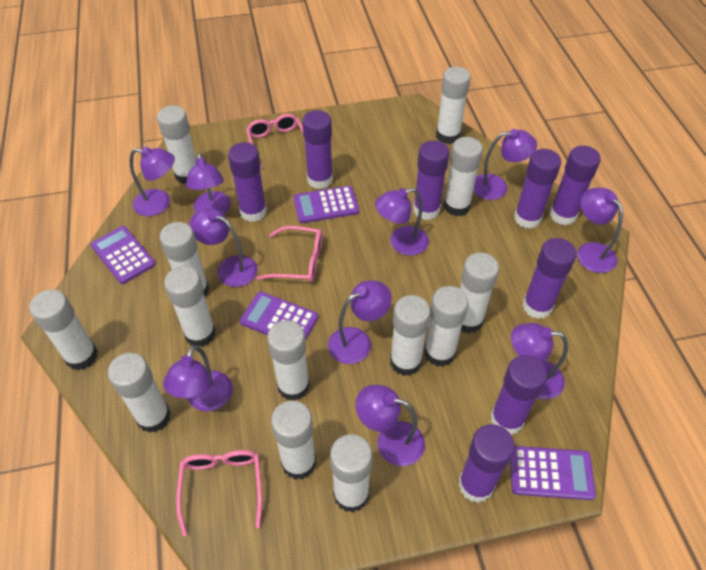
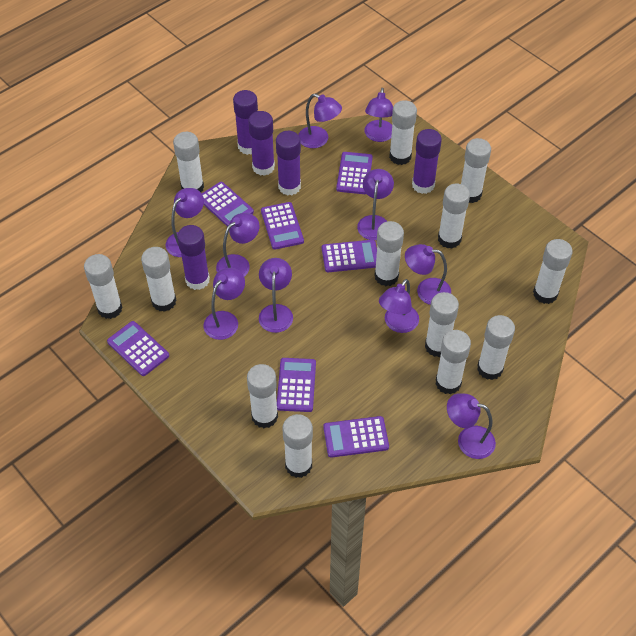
pink glasses: 3 -> 0
purple calculator: 4 -> 7
purple glue stick: 8 -> 5

